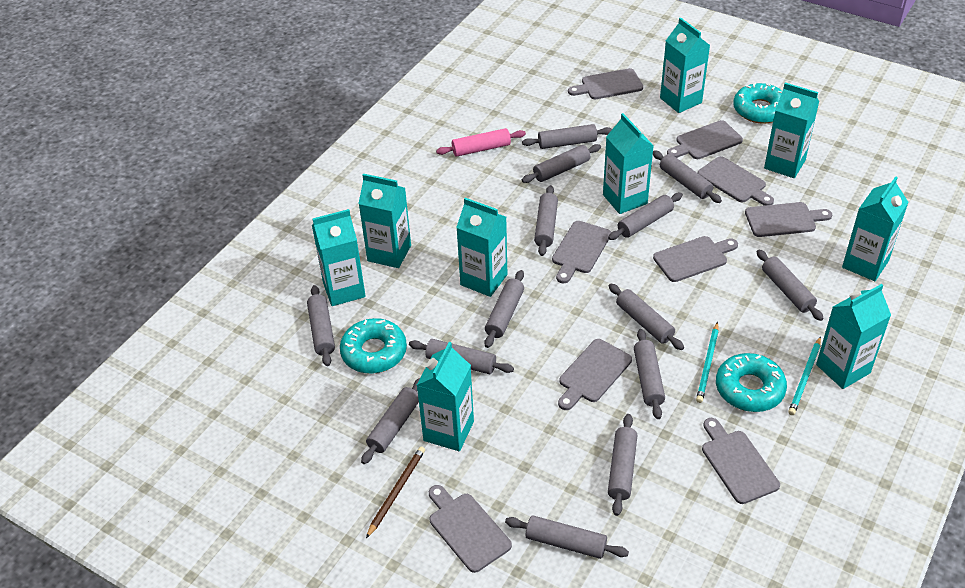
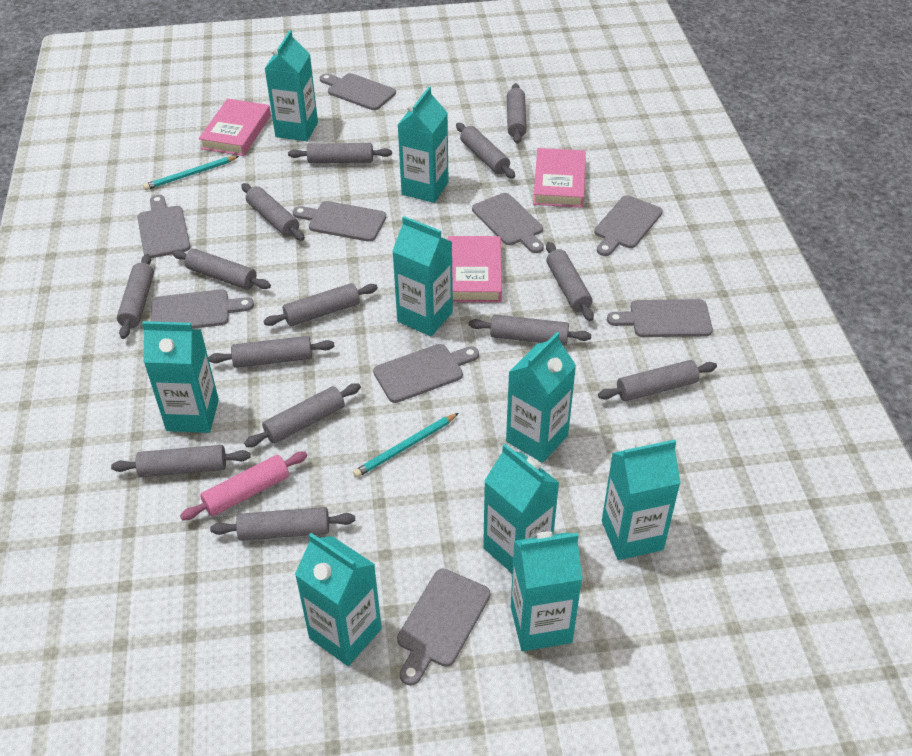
brown pencil: 1 -> 0
pink book: 0 -> 3
turquoise donut: 3 -> 0

